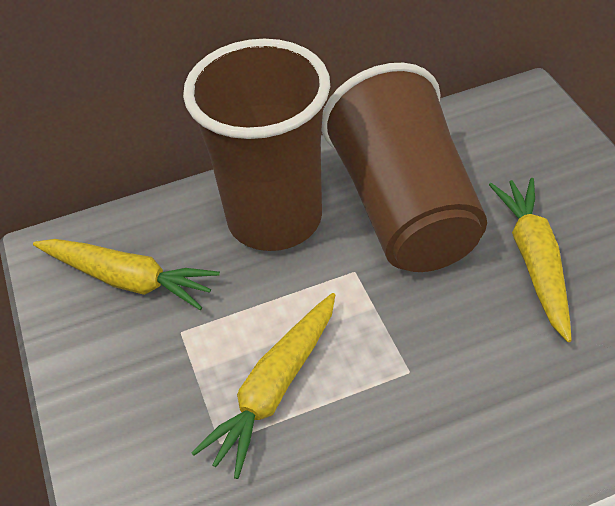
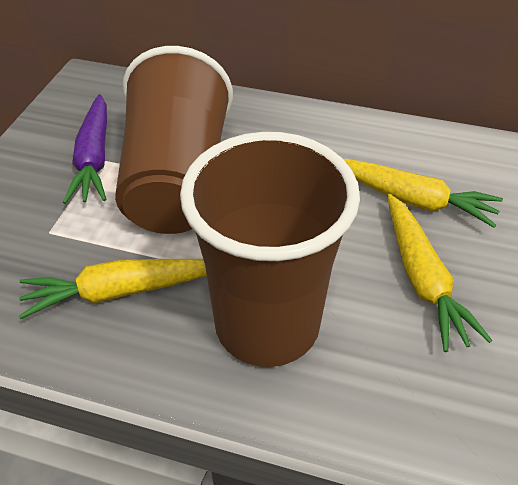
purple carrot: 0 -> 1

